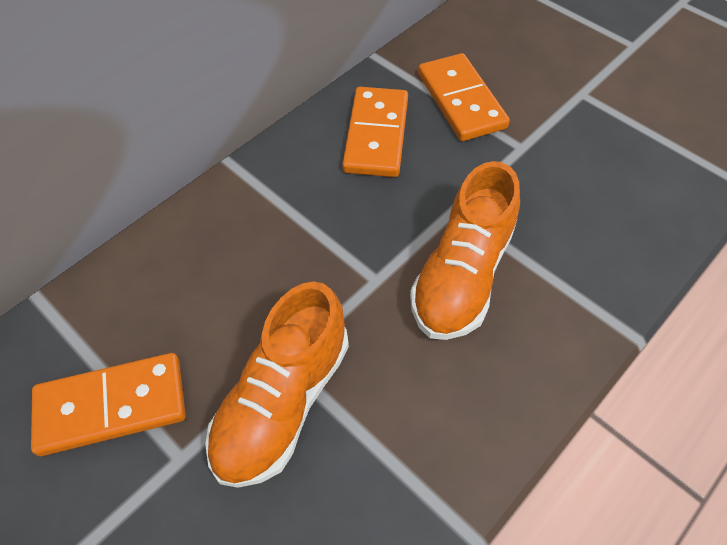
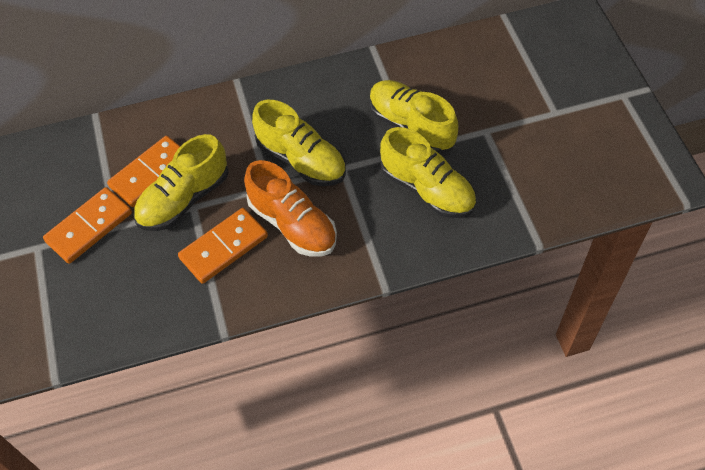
orange shoe: 2 -> 1
yellow shoe: 0 -> 4

